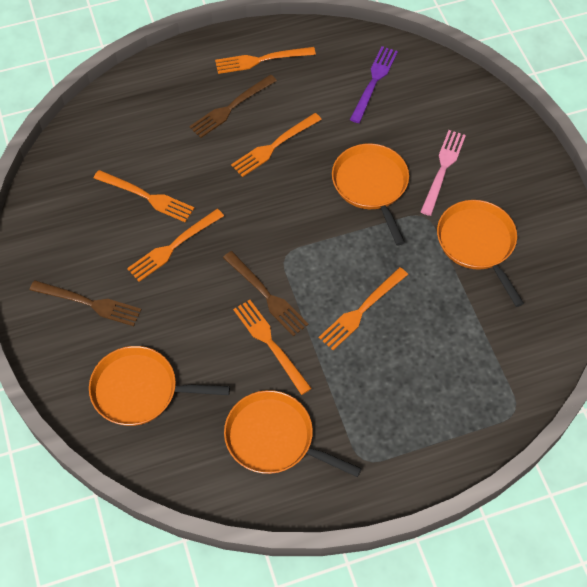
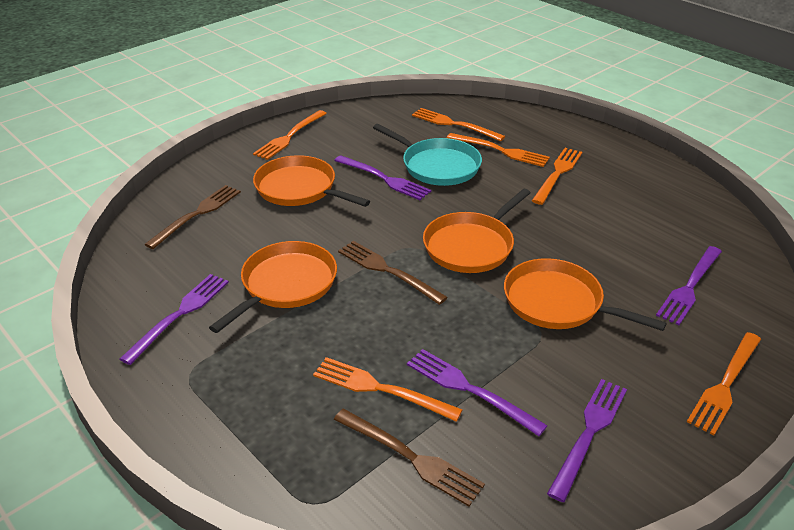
pink fork: 1 -> 0
purple fork: 1 -> 5
turquoise pan: 0 -> 1

